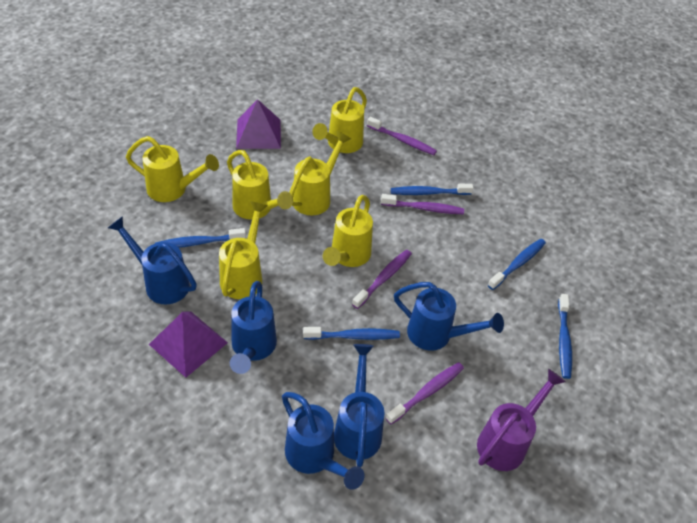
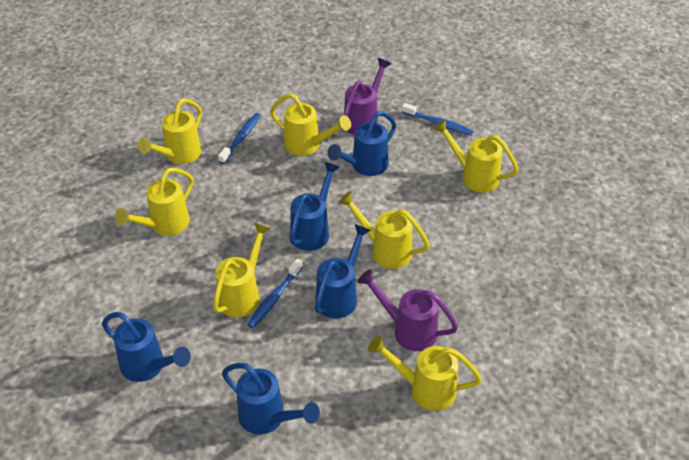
blue toothbrush: 5 -> 3
purple pyramid: 2 -> 0
purple toothbrush: 4 -> 0
purple watering can: 1 -> 2
yellow watering can: 6 -> 7

